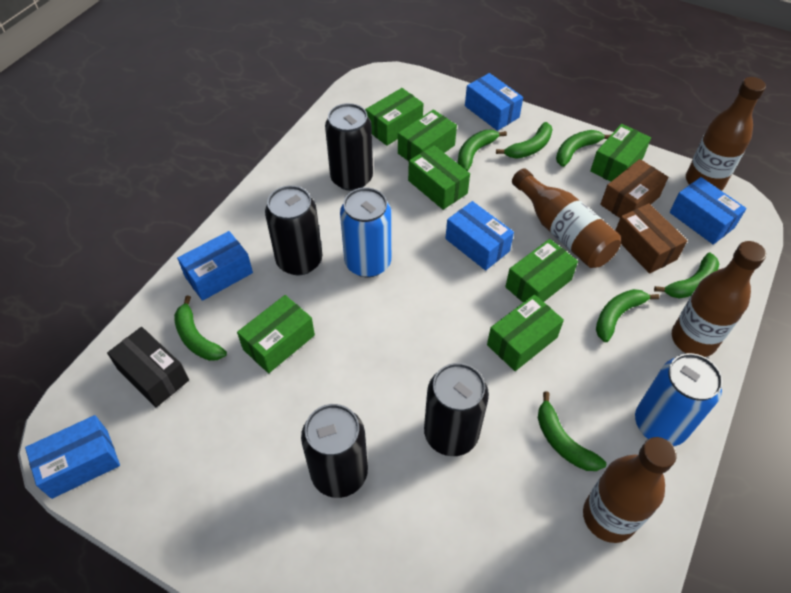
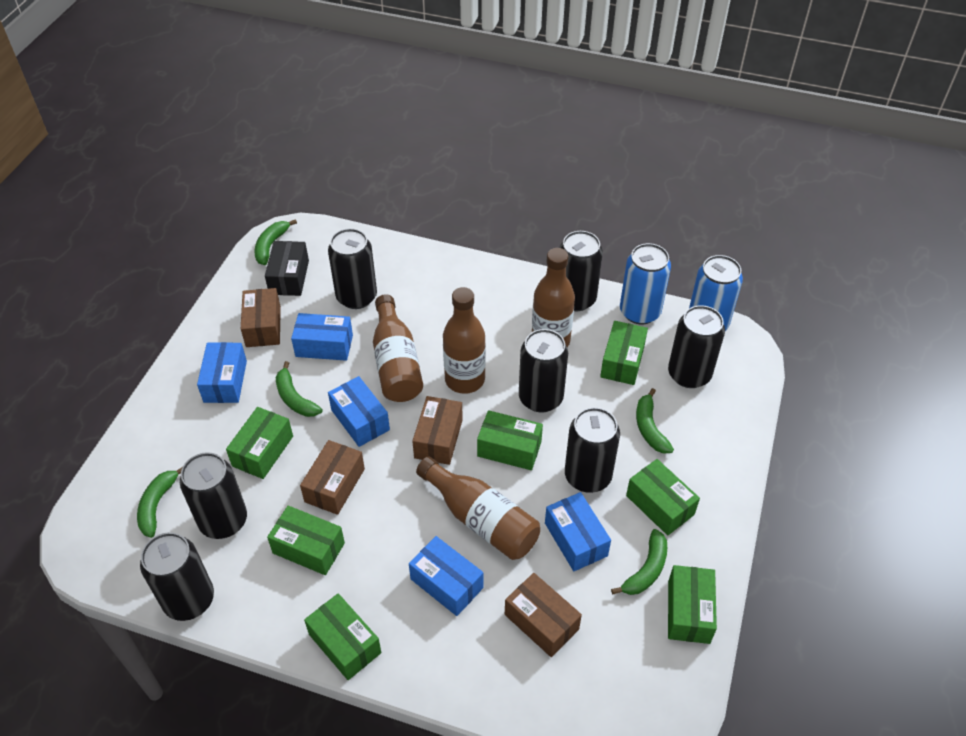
black can: 4 -> 7
brown box: 2 -> 4
green banana: 7 -> 5

